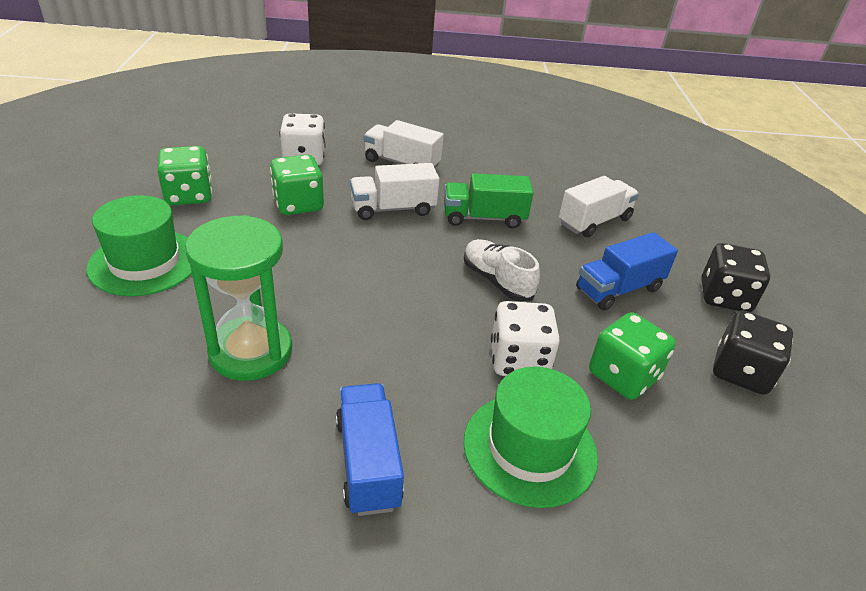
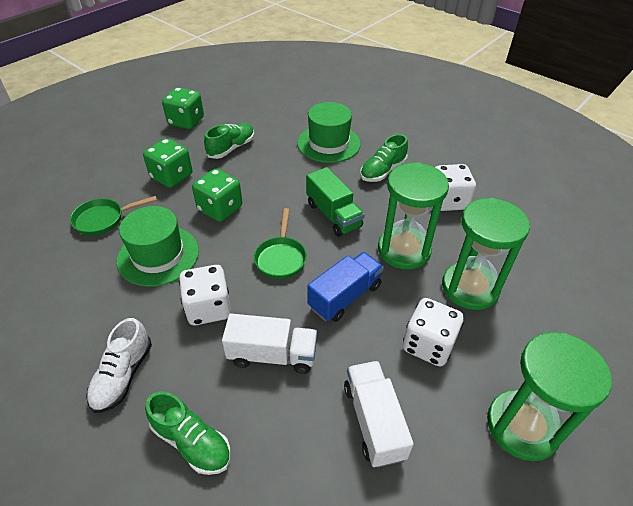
black dice: 2 -> 0
blue truck: 2 -> 1
green hourglass: 1 -> 3
green pan: 0 -> 2
green shoe: 0 -> 3
white dice: 2 -> 3
white truck: 3 -> 2

